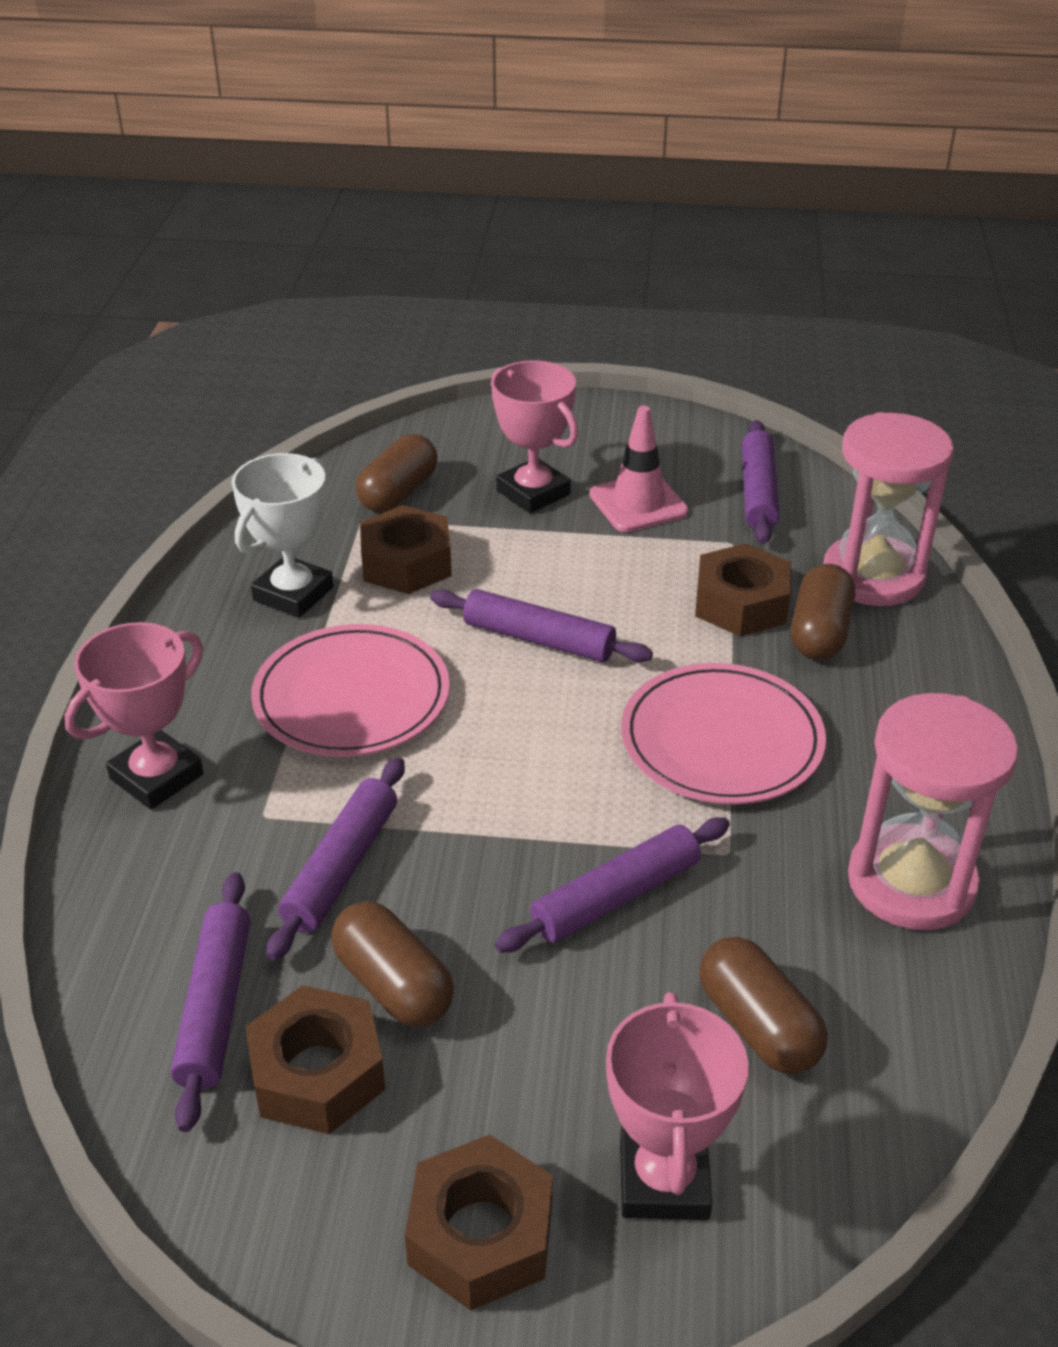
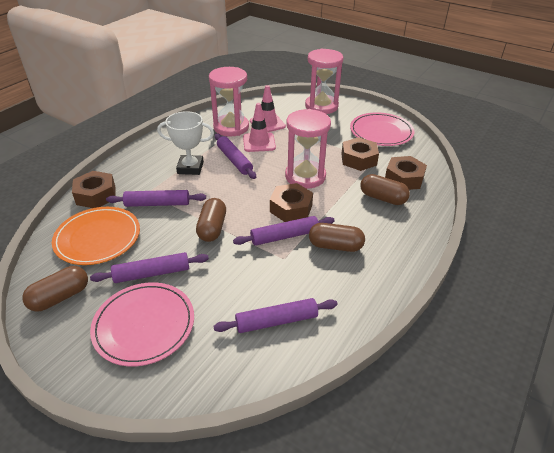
orange plate: 0 -> 1
pink hourglass: 2 -> 3
pink traffic cone: 1 -> 2
pink trophy: 3 -> 0

